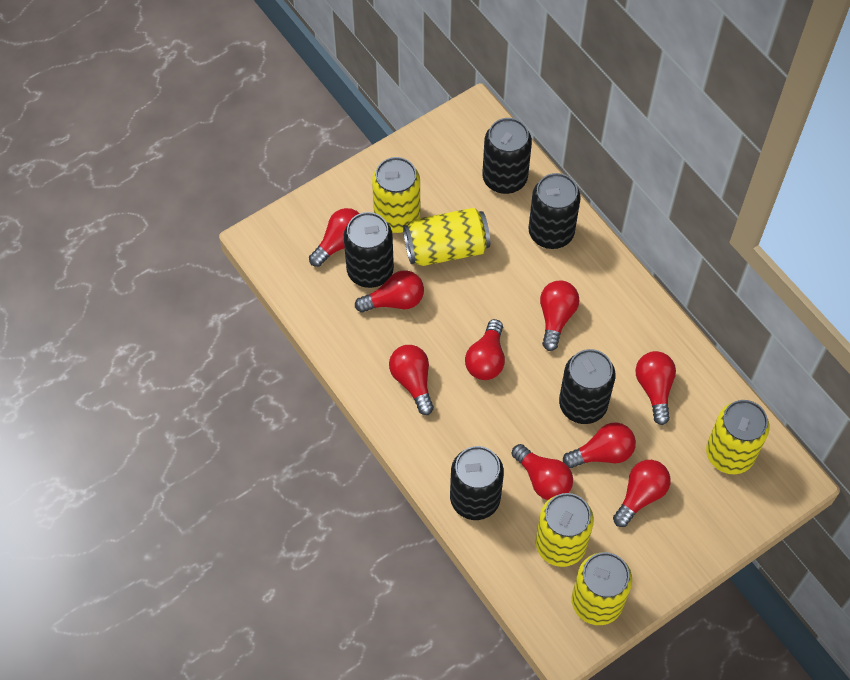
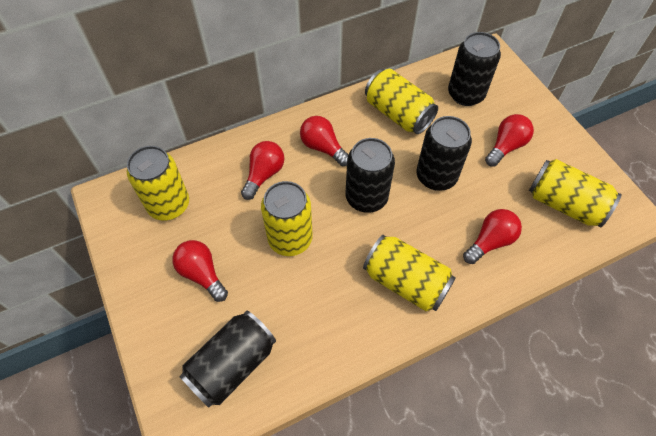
black can: 5 -> 4
red light bulb: 9 -> 5

